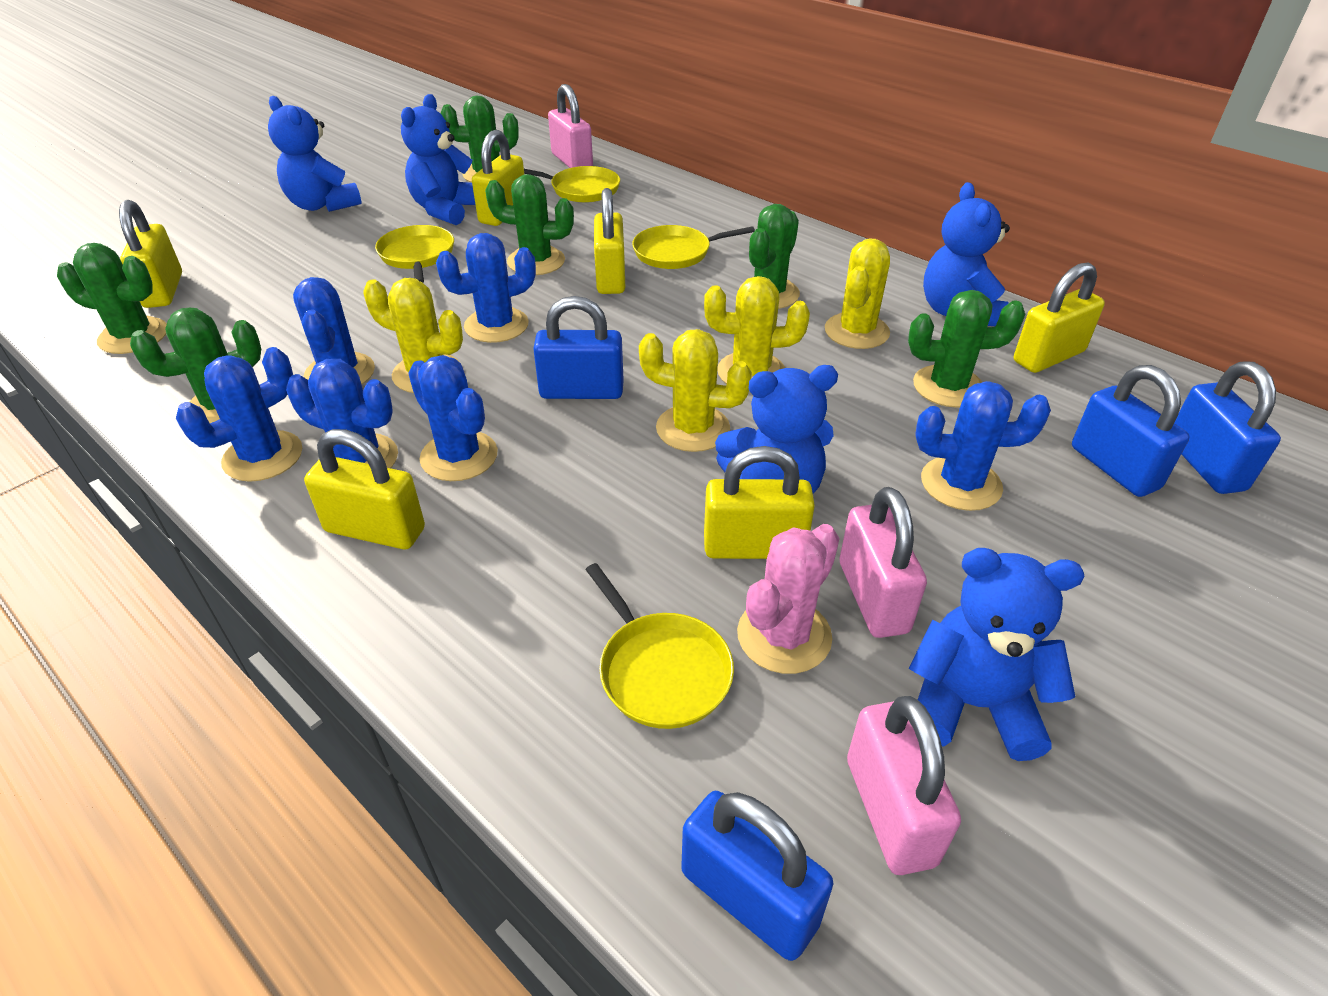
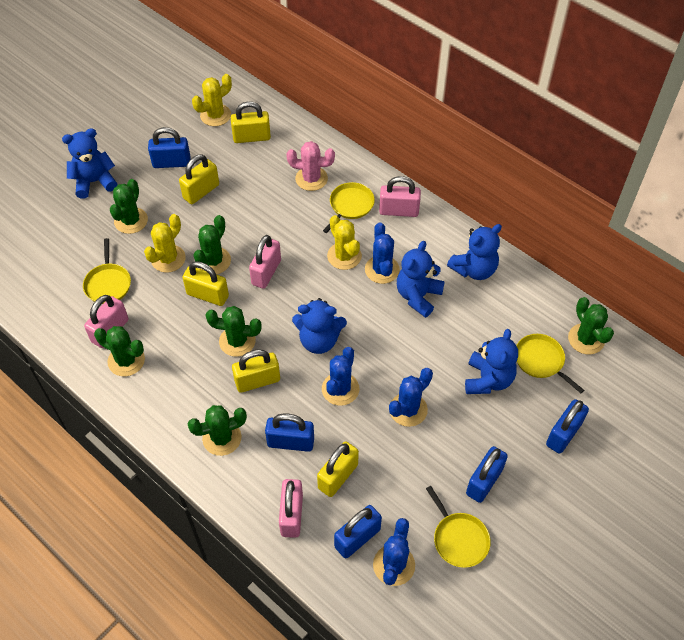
blue cactus: 6 -> 4
blue padlock: 4 -> 5
pink padlock: 3 -> 4
yellow cactus: 4 -> 3
yellow padlock: 6 -> 5

